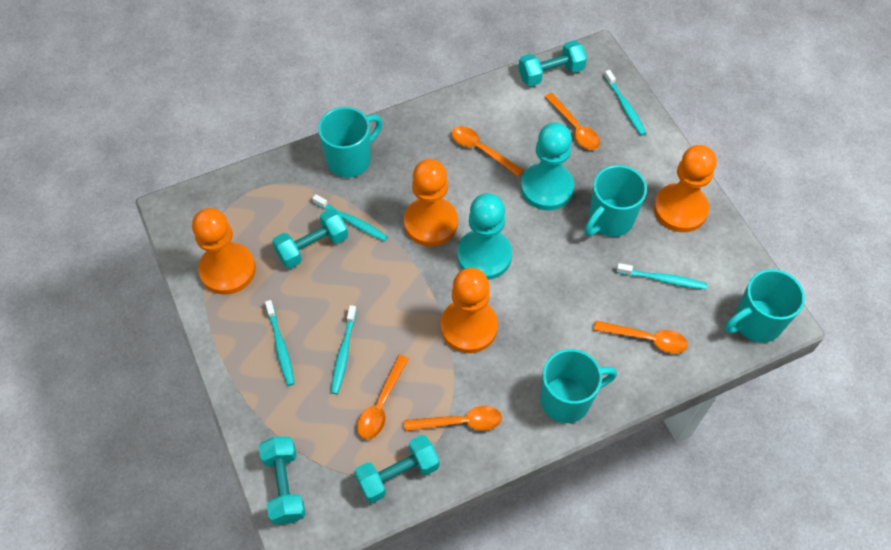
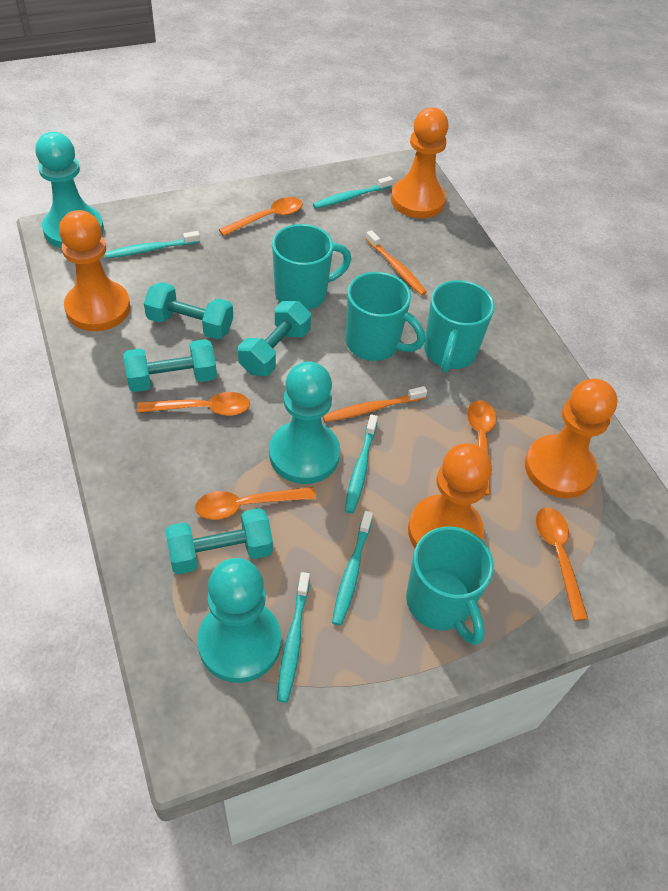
orange toothbrush: 0 -> 2
turquoise pawn: 2 -> 3

